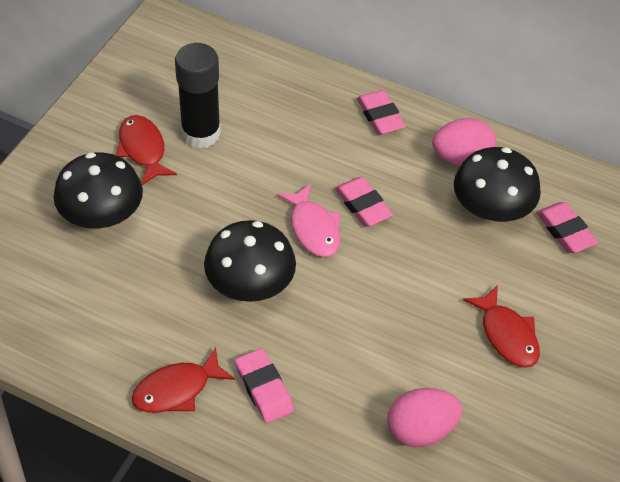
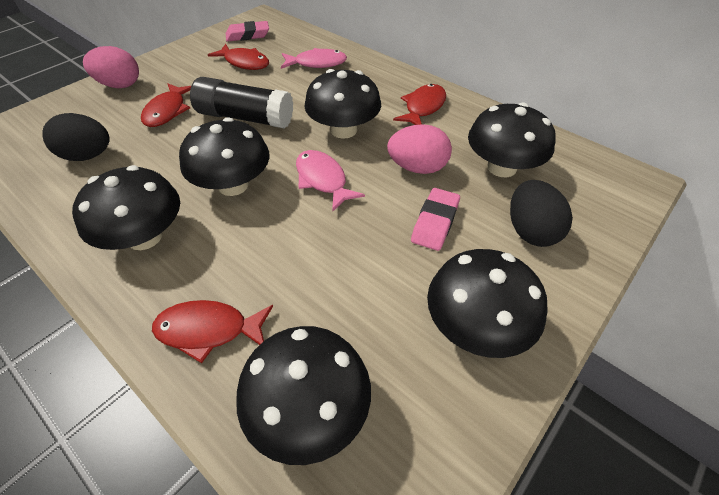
black egg: 0 -> 2
black mushroom: 3 -> 6
pink eraser: 4 -> 2
pink fish: 1 -> 2
red fish: 3 -> 4

